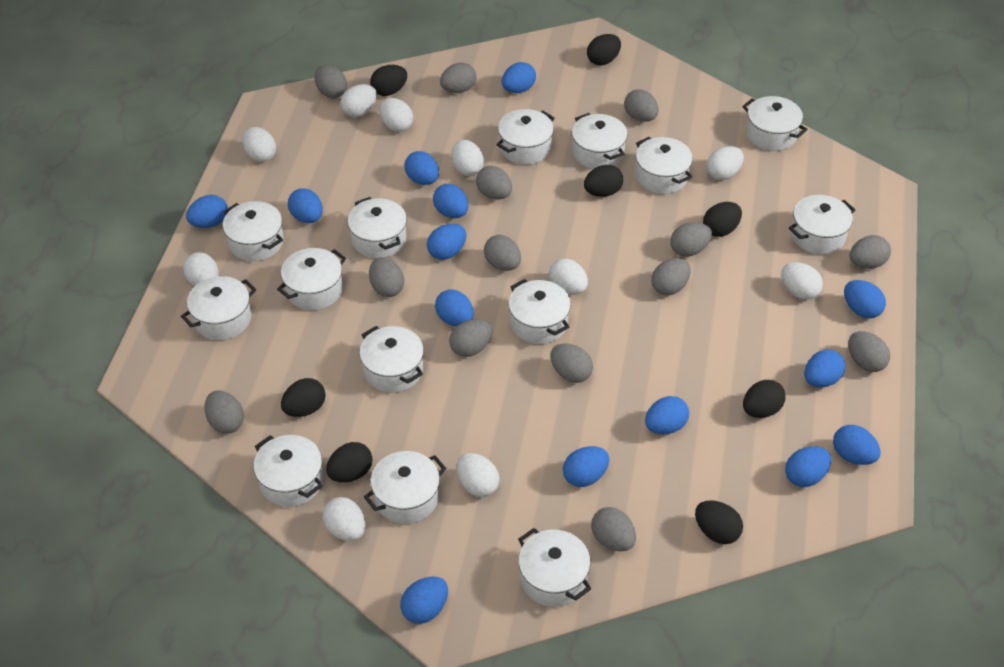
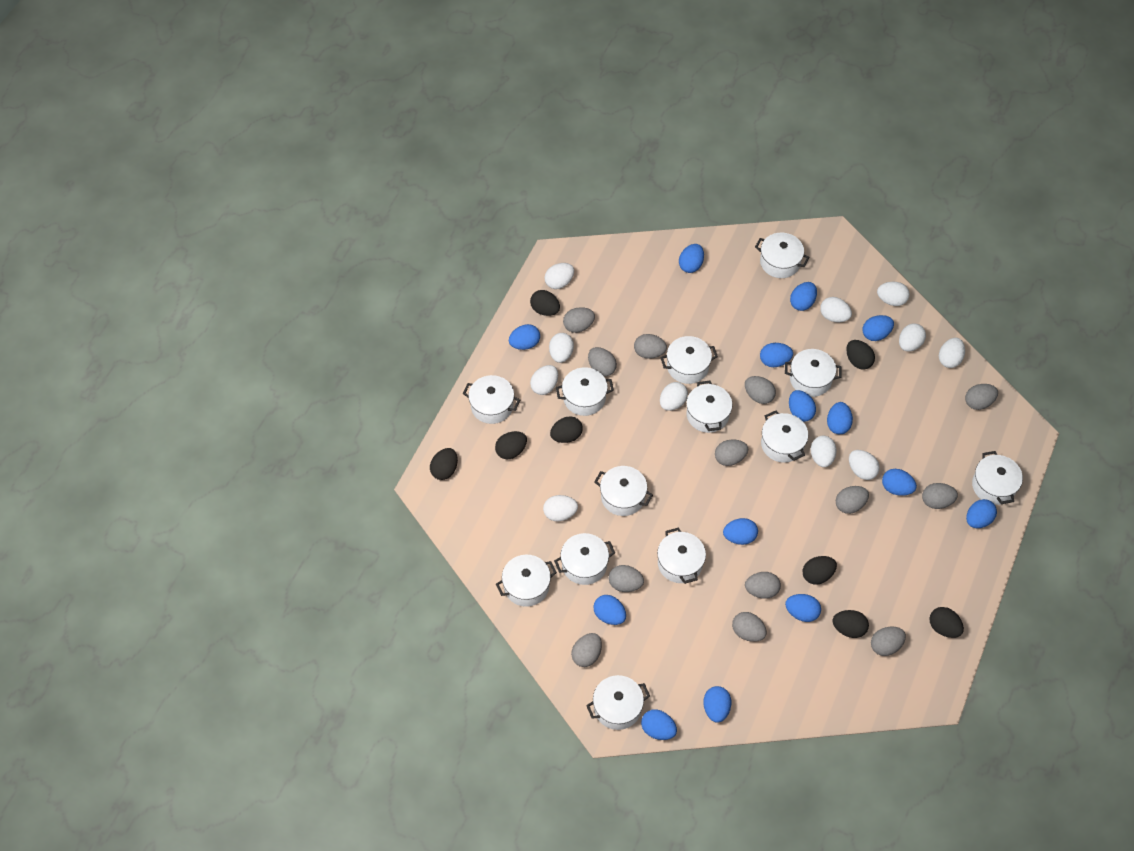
grey egg: 14 -> 13
white egg: 10 -> 11
white pot: 14 -> 13

